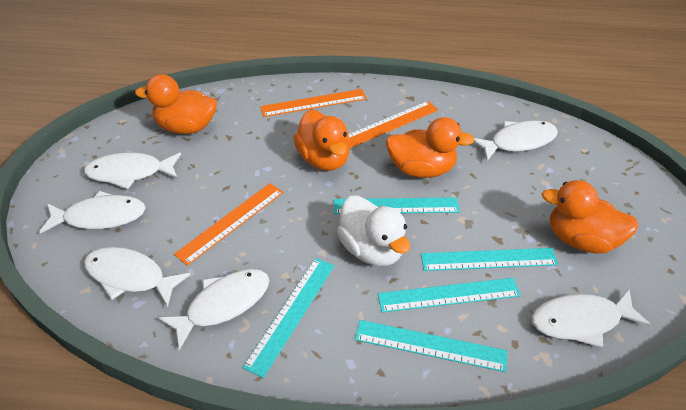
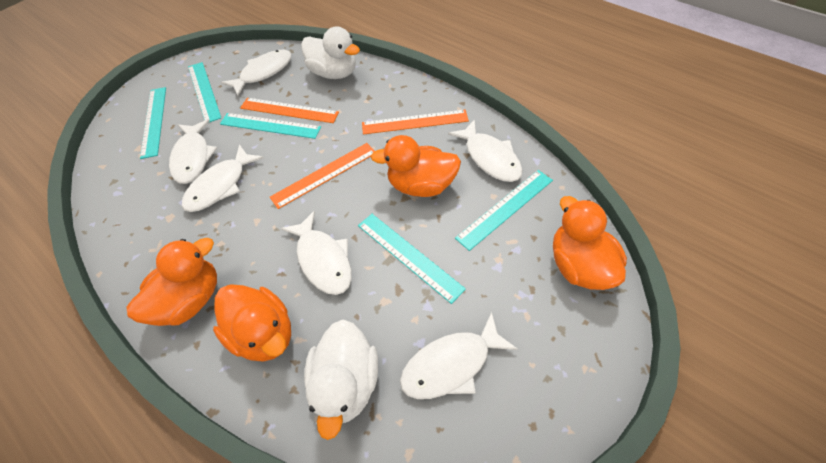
white duck: 1 -> 2

